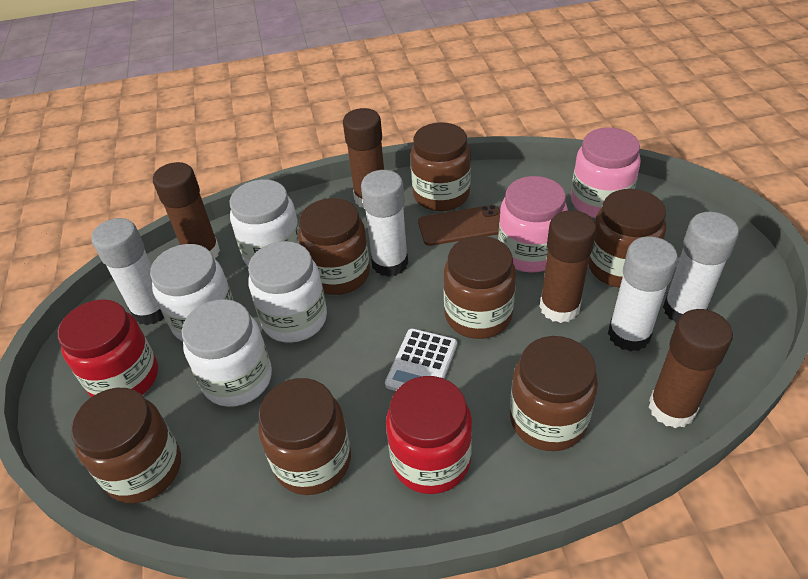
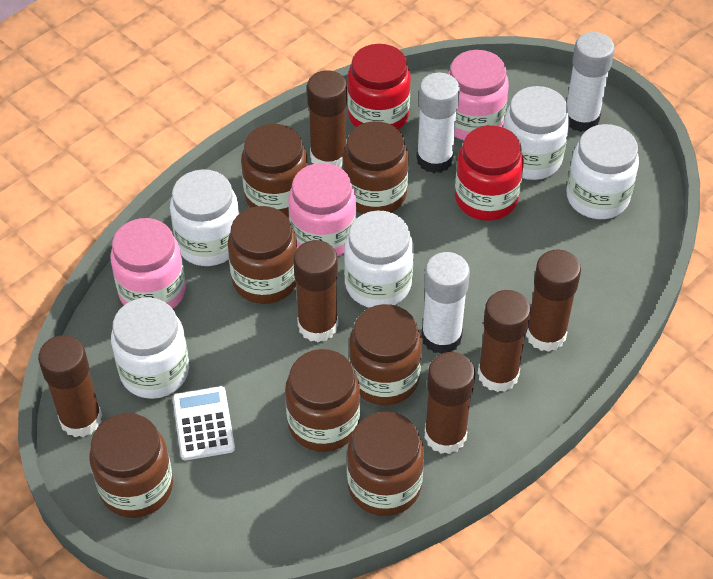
brown glue stick: 4 -> 6
brown phone: 1 -> 0
pink jar: 2 -> 3
white glue stick: 4 -> 3
white jar: 4 -> 5

